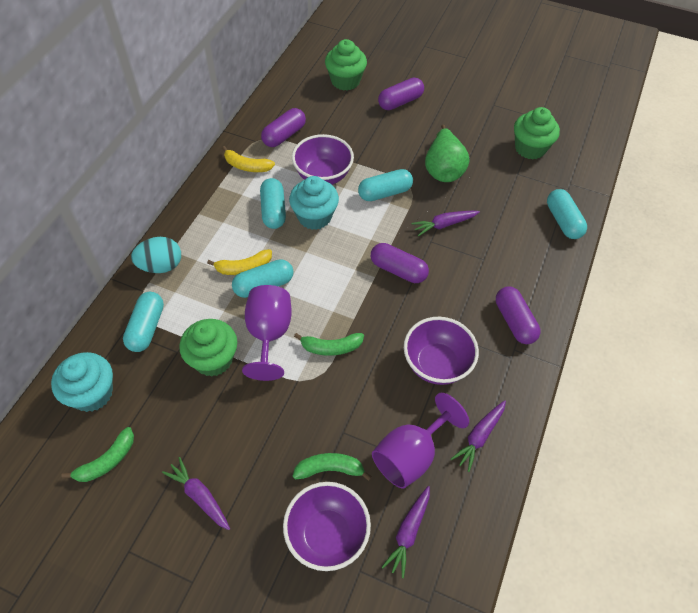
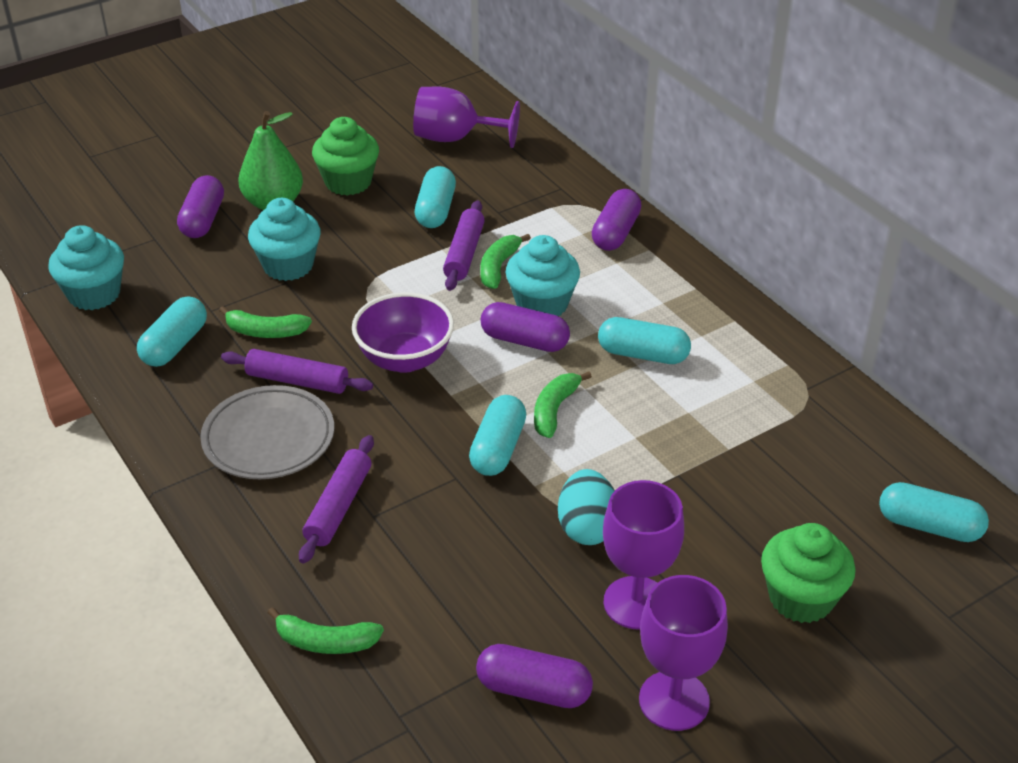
green banana: 3 -> 4
green cupcake: 3 -> 2
grey plate: 0 -> 1
purple bowl: 3 -> 1
purple carrot: 4 -> 0
purple goblet: 2 -> 3
purple rolling pin: 0 -> 3
turquoise cupcake: 2 -> 3
yellow banana: 2 -> 0

